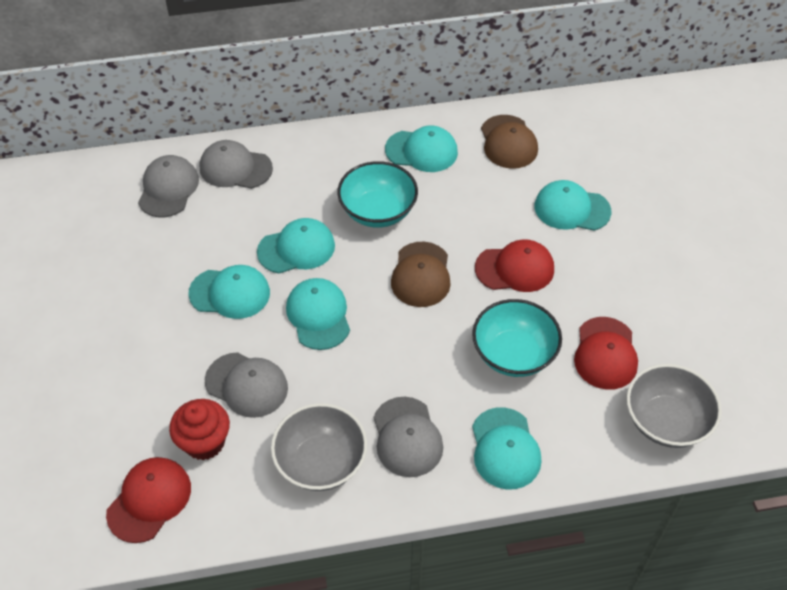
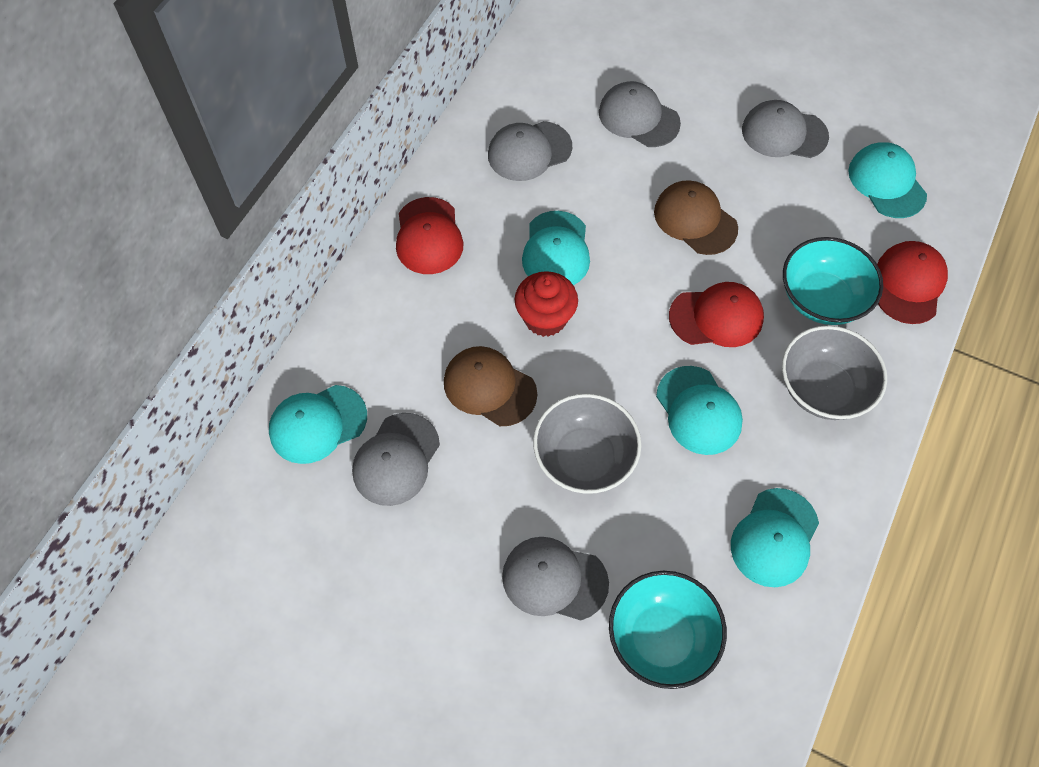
grey cap: 4 -> 5
turquoise cap: 6 -> 5

